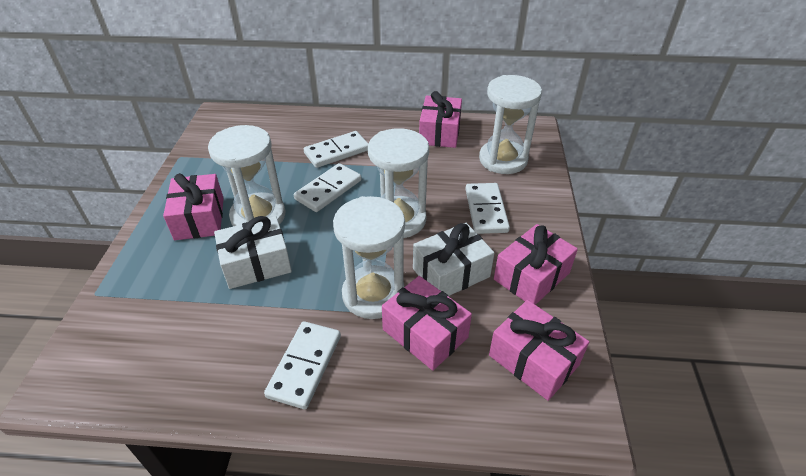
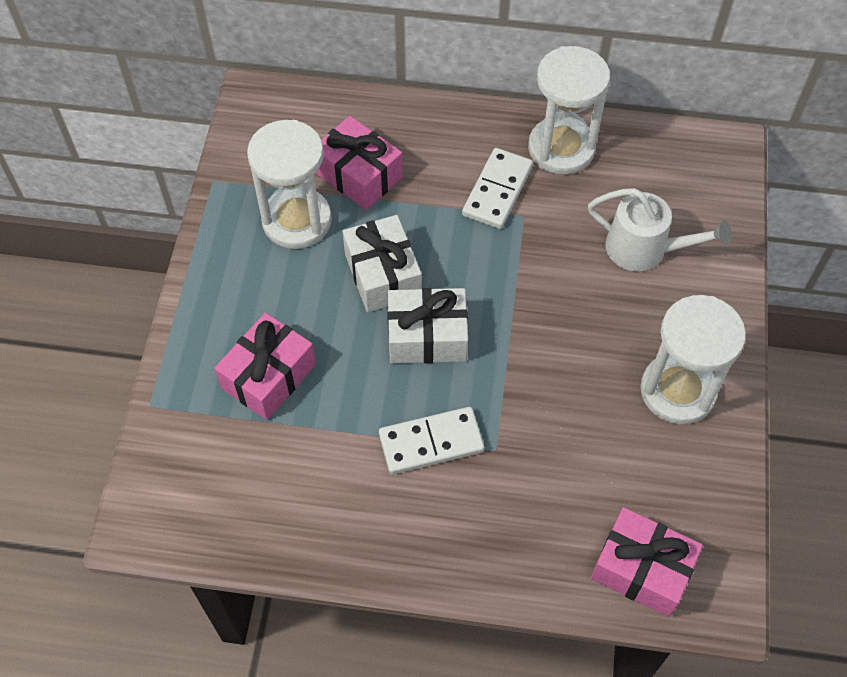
pink gift: 5 -> 3
white domino: 4 -> 2
white hourglass: 4 -> 3
white watering can: 0 -> 1

